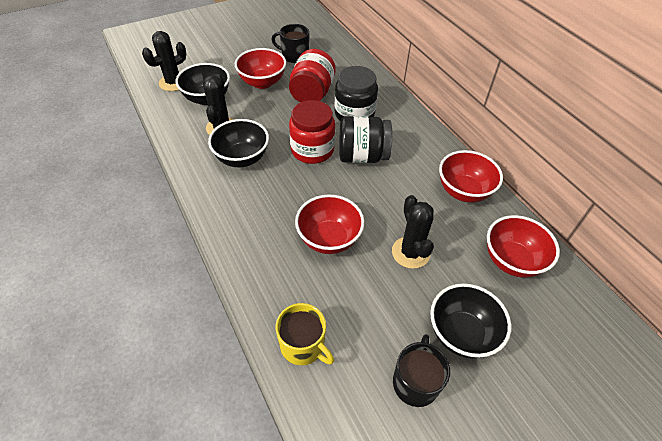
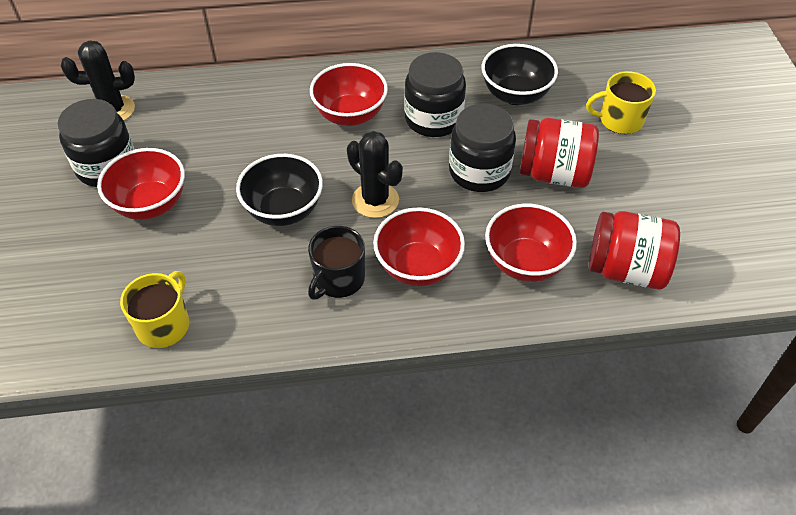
black bowl: 3 -> 2
black cactus: 3 -> 2
black jar: 2 -> 3
black mug: 2 -> 1
yellow mug: 1 -> 2

